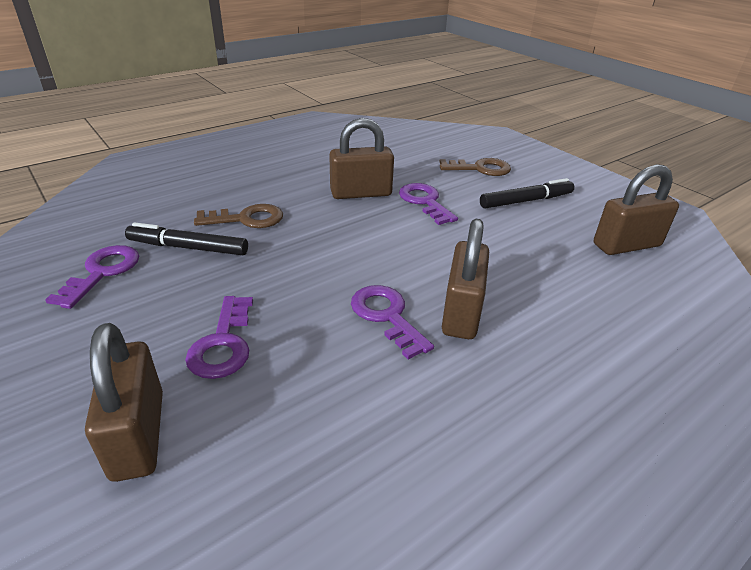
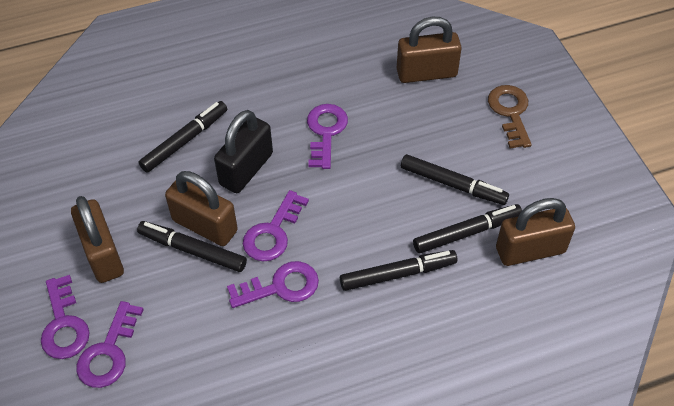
black marker: 2 -> 5
black padlock: 0 -> 1
brown key: 2 -> 1
purple key: 4 -> 5

